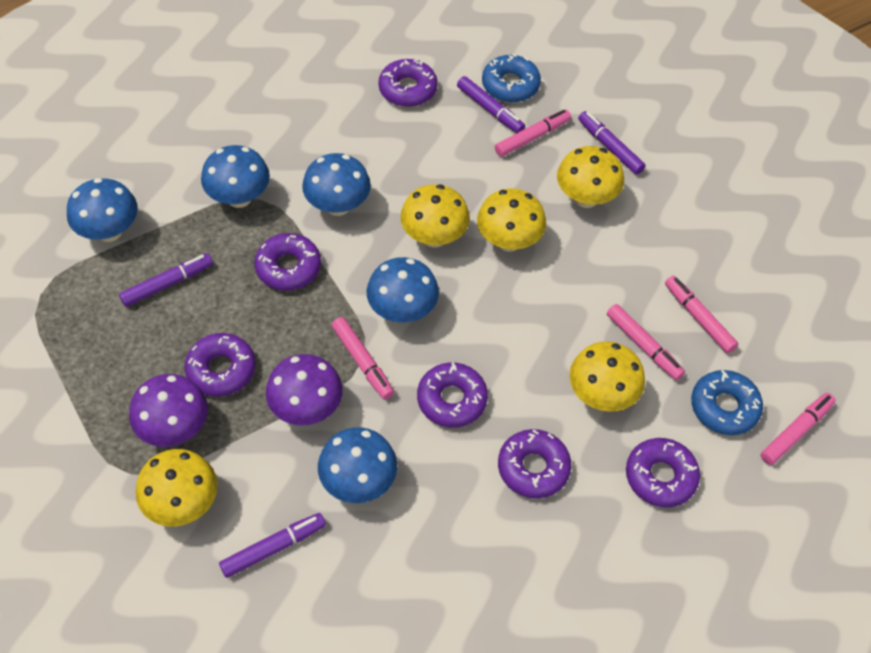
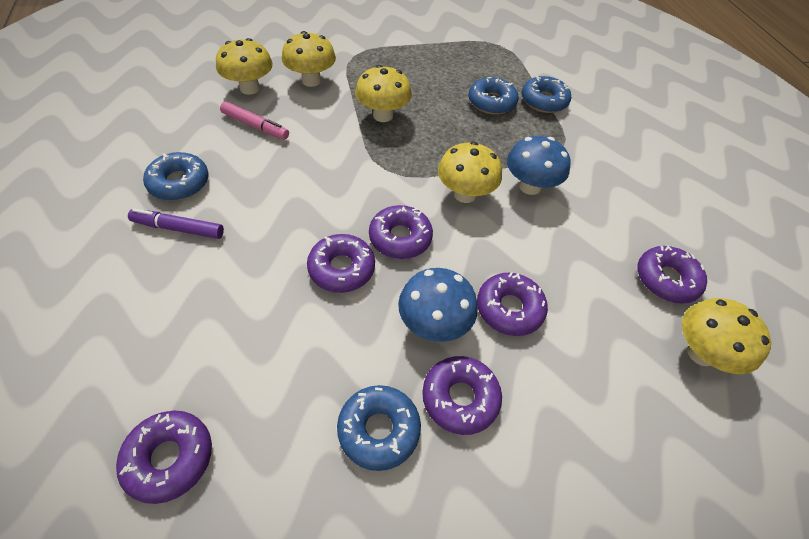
blue donut: 2 -> 4
blue mushroom: 5 -> 2
pink marker: 5 -> 1
purple marker: 4 -> 1
purple mushroom: 2 -> 0

